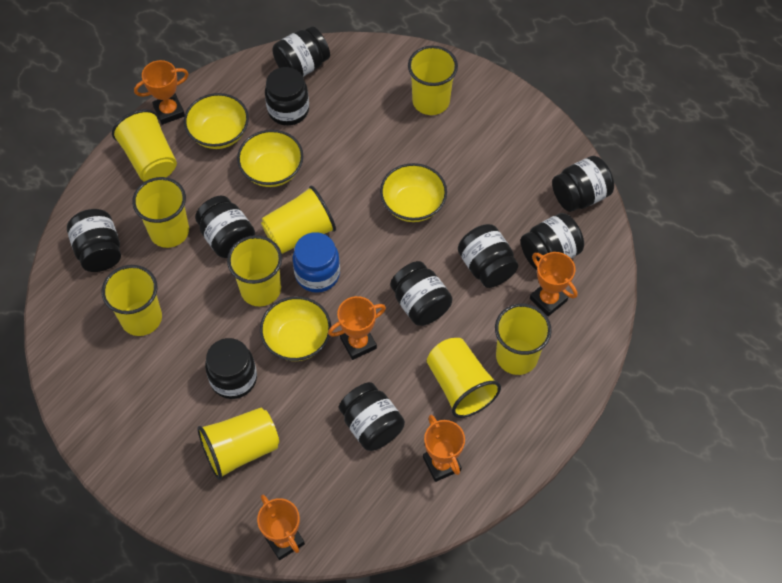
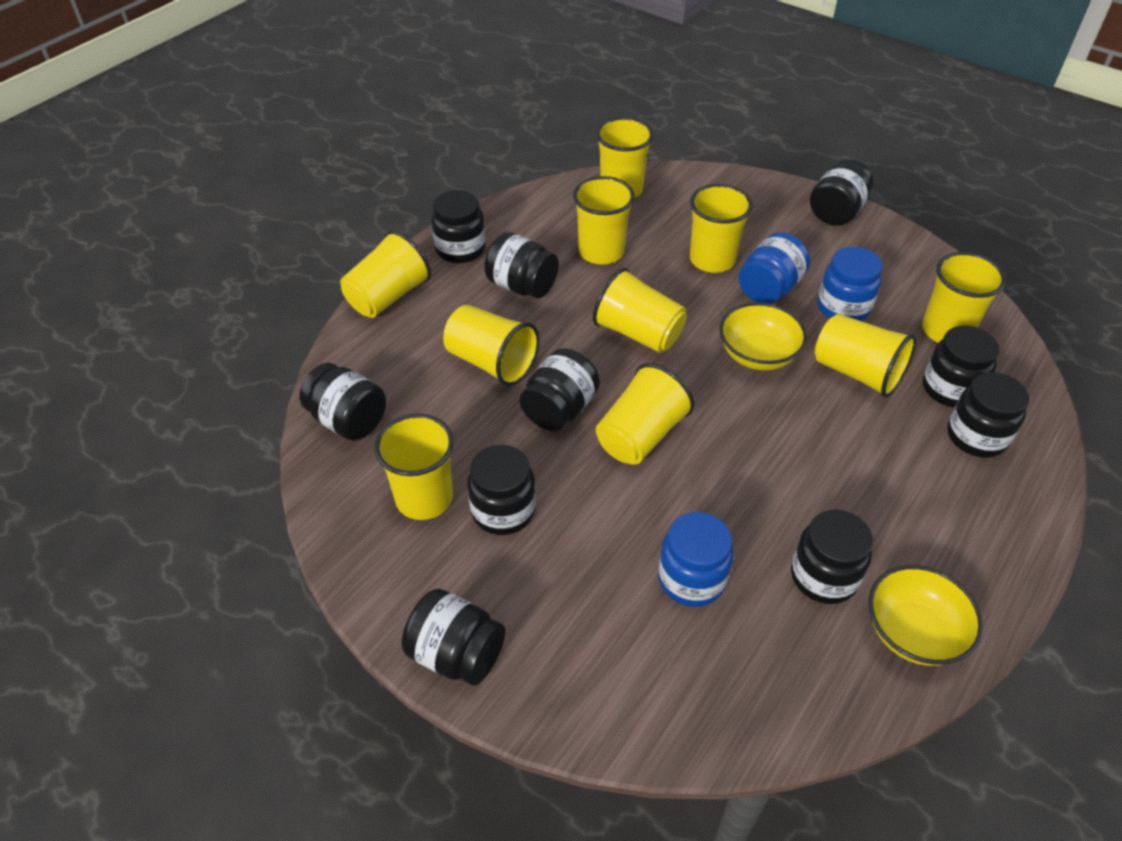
blue jar: 1 -> 3
orange trophy: 5 -> 0
yellow bowl: 4 -> 2
yellow cup: 9 -> 10

